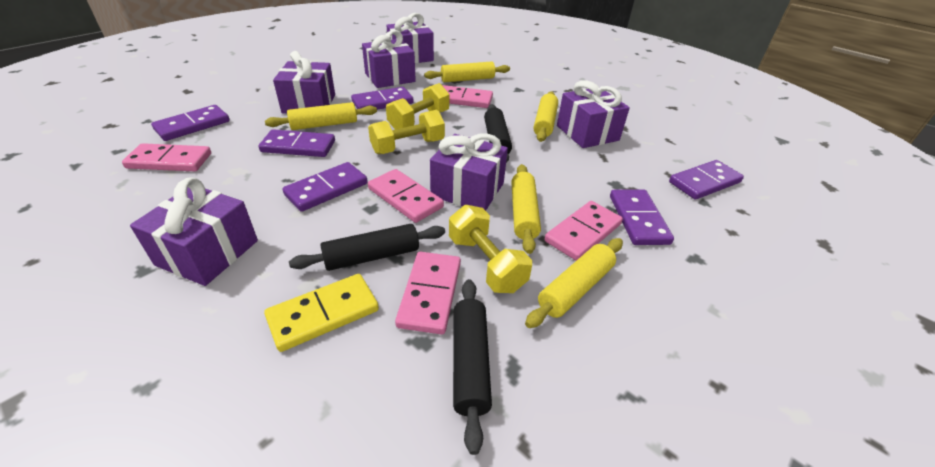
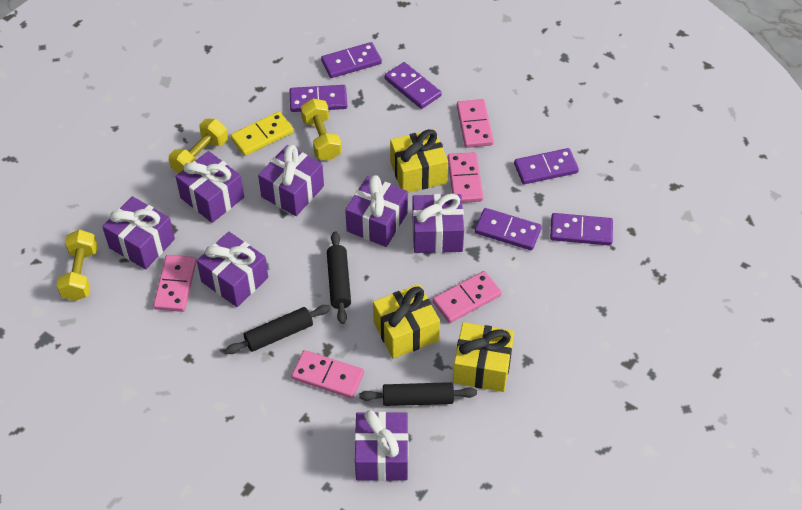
purple gift: 6 -> 7
yellow gift: 0 -> 3
yellow rolling pin: 5 -> 0

